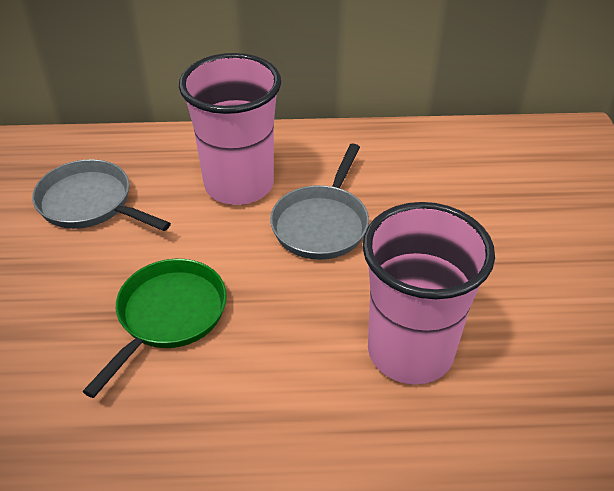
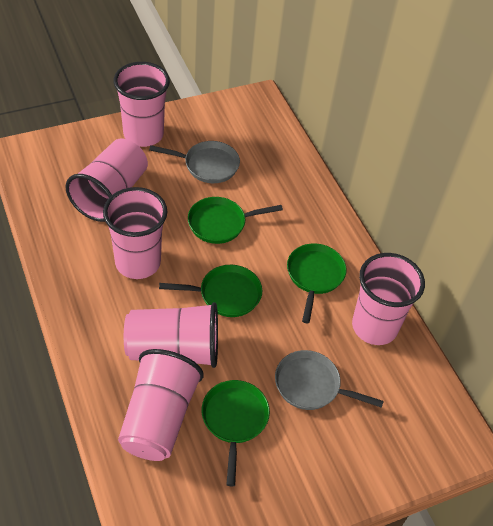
green pan: 1 -> 4
pink cup: 2 -> 6

